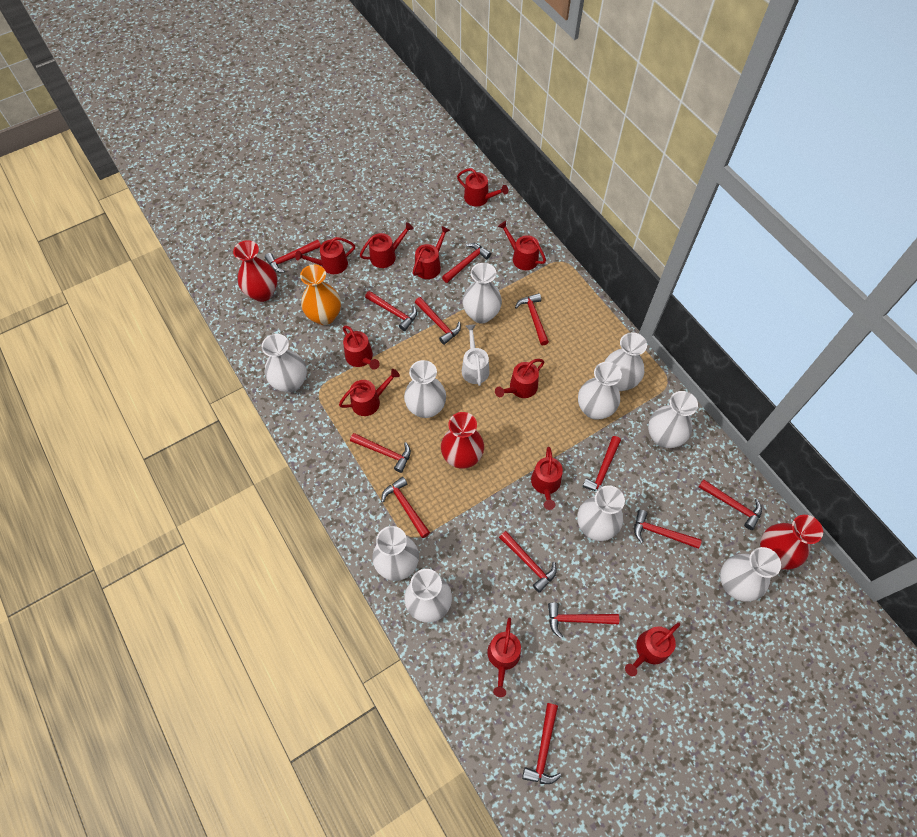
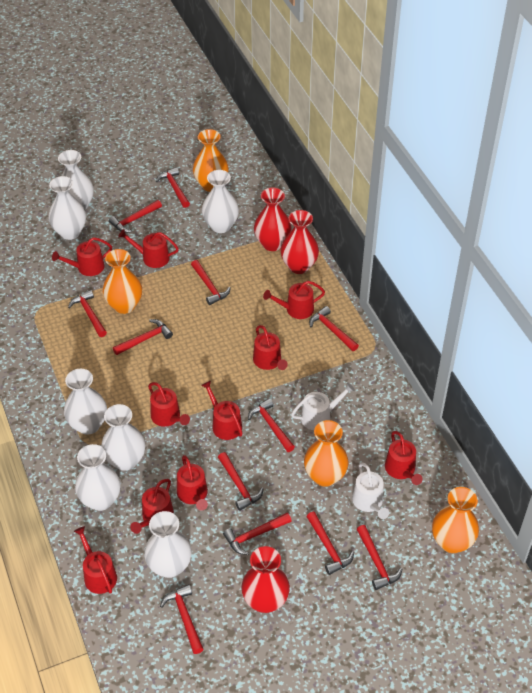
orange vase: 1 -> 4
red hammer: 13 -> 12
red watering can: 11 -> 10
white vase: 10 -> 7
white watering can: 1 -> 2

